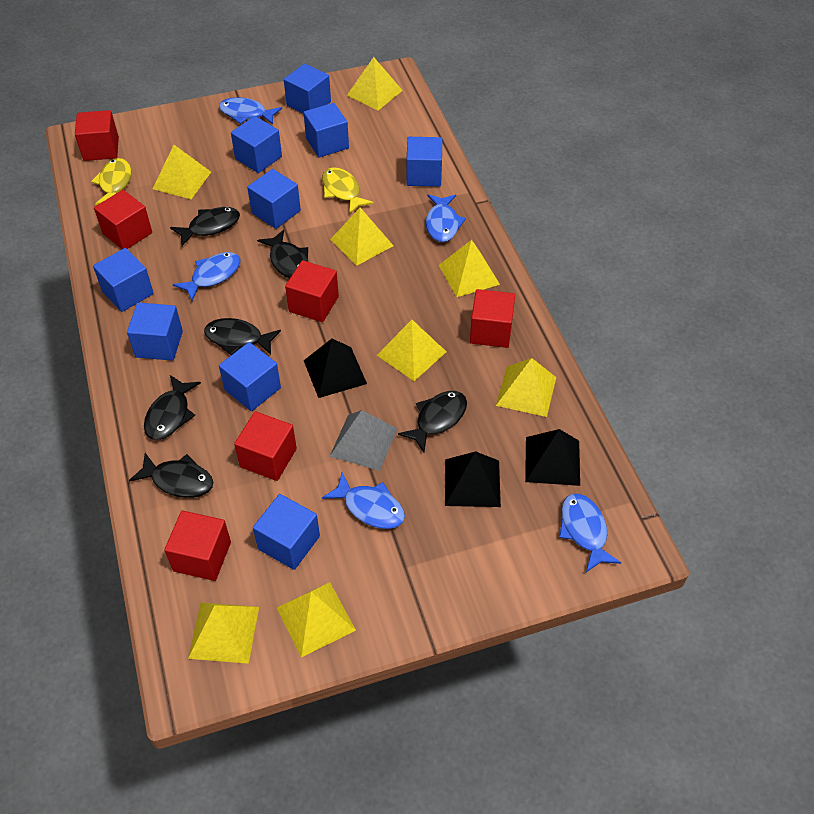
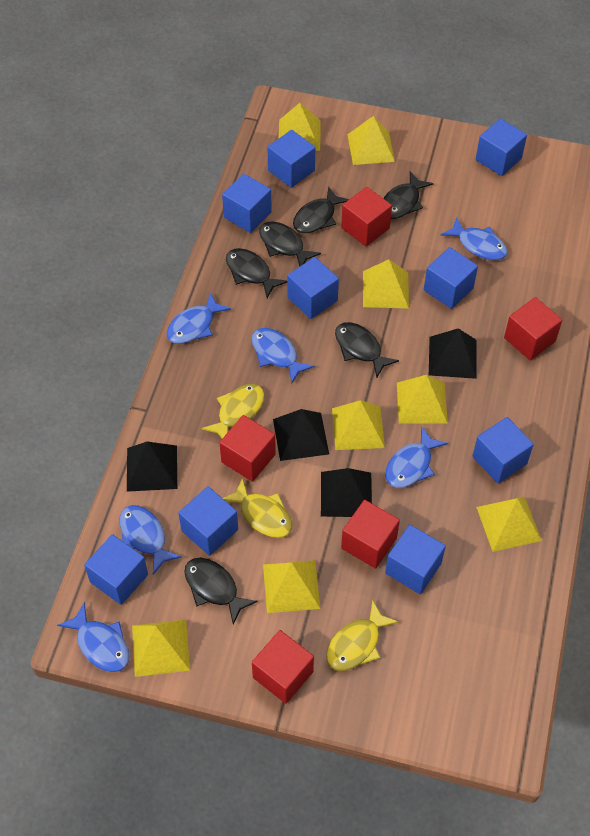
black pyramid: 3 -> 4
blue fish: 5 -> 6
grey pyramid: 1 -> 0
red cube: 6 -> 5
yellow fish: 2 -> 3

